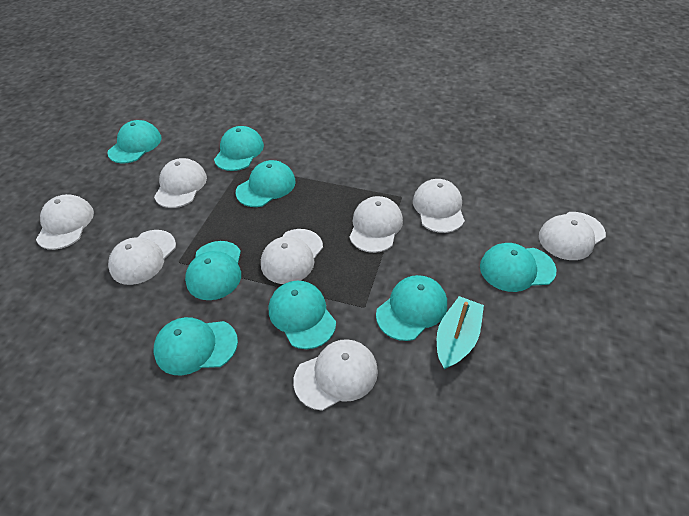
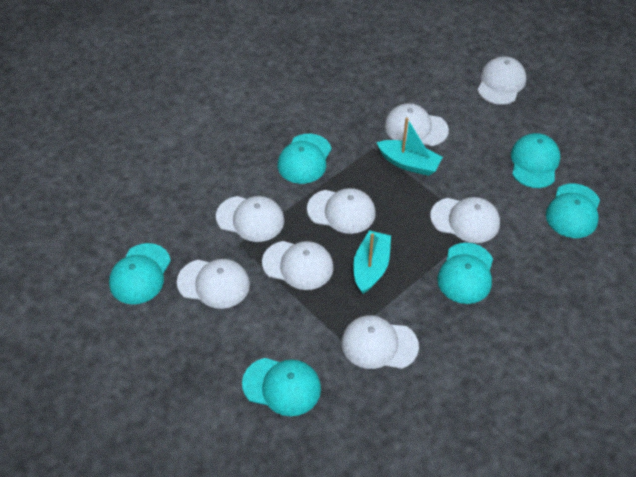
turquoise boat: 1 -> 2
turquoise cap: 8 -> 6

